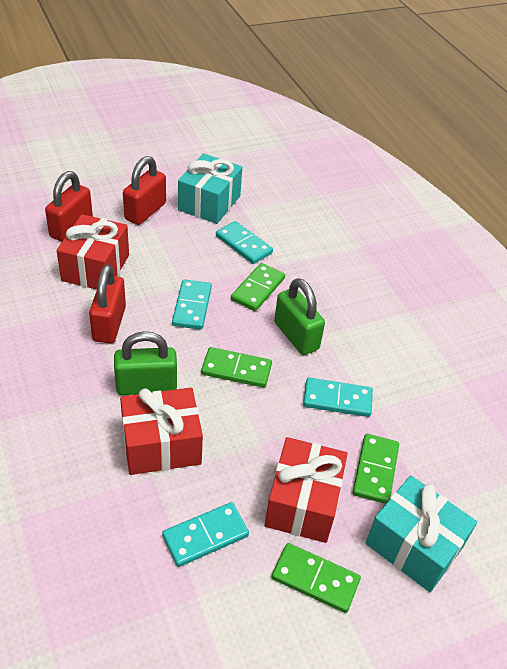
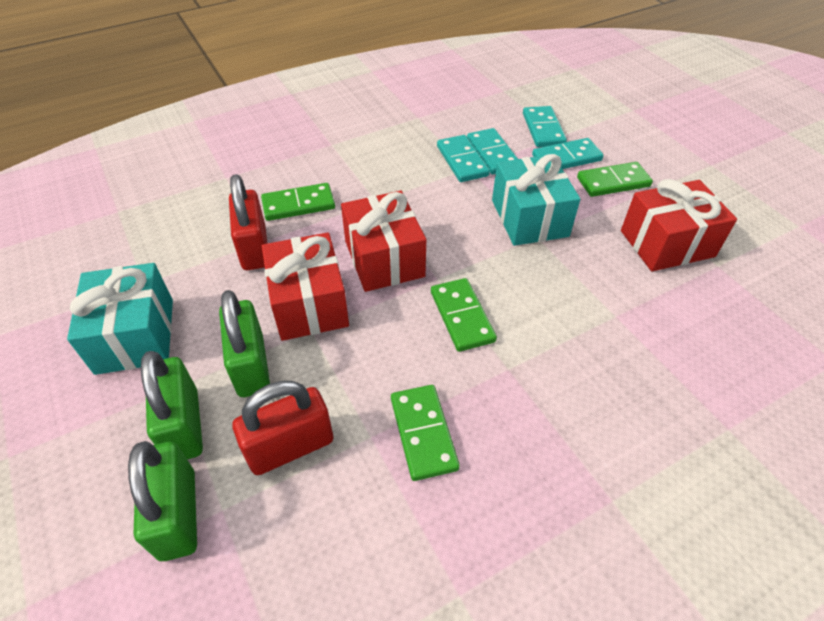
green padlock: 2 -> 3
red padlock: 3 -> 2

